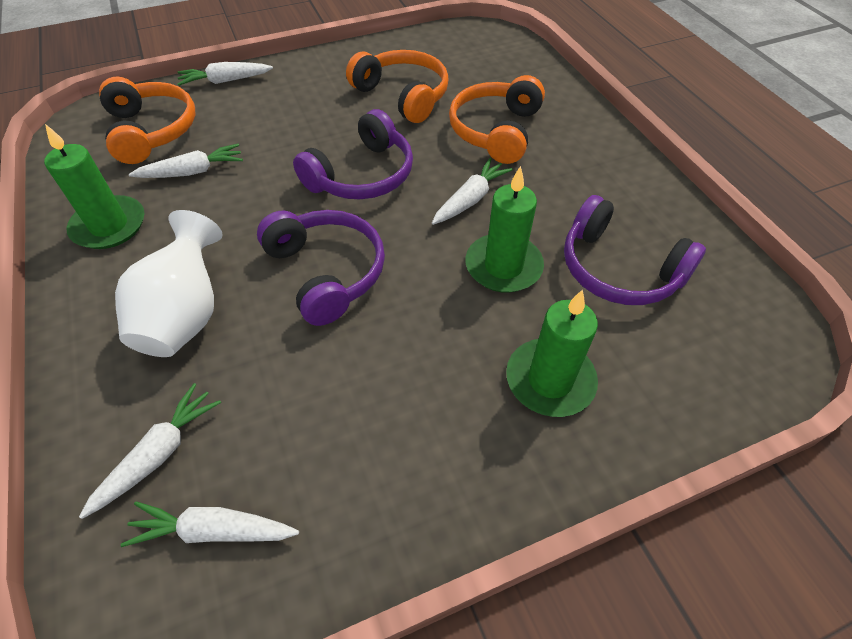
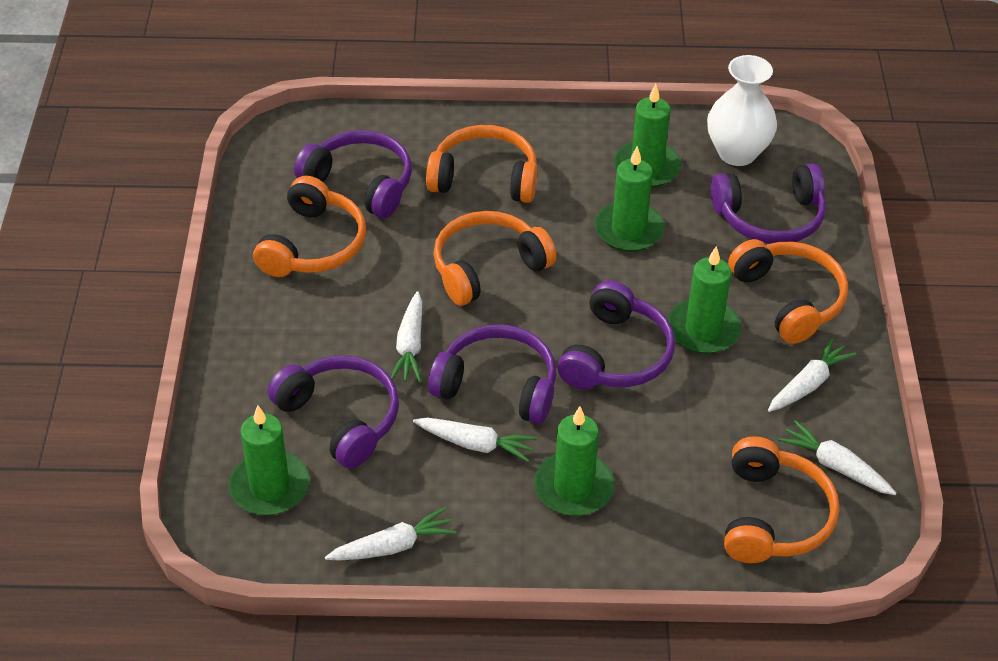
green candle: 3 -> 5
orange headphones: 3 -> 5
purple headphones: 3 -> 5

